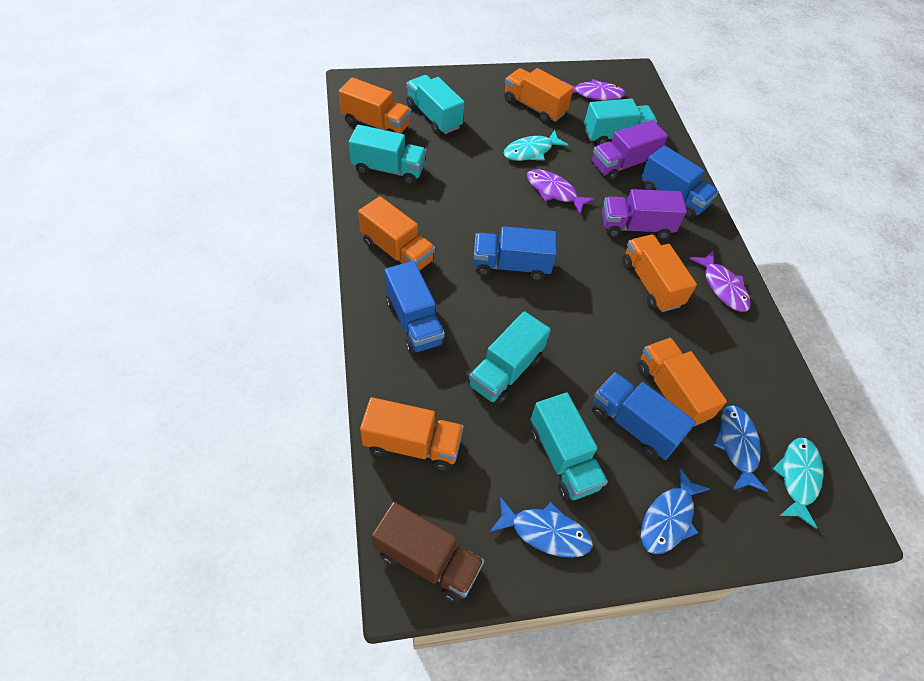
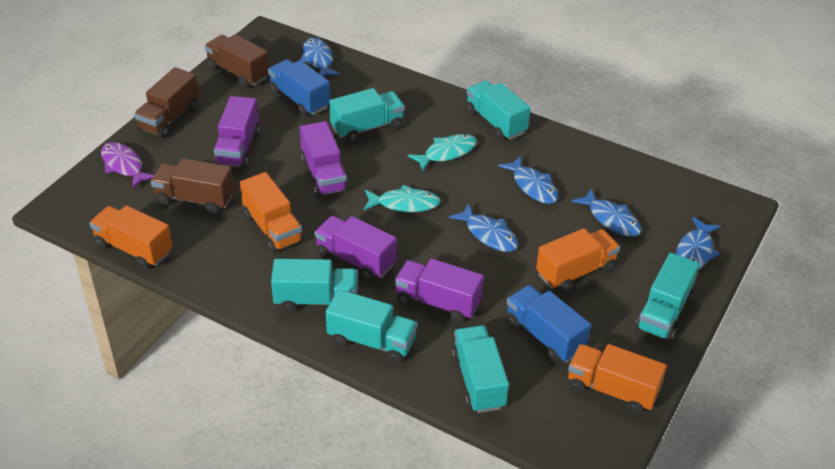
blue fish: 3 -> 5
blue truck: 4 -> 2
brown truck: 1 -> 3
orange truck: 6 -> 4
purple fish: 3 -> 1
purple truck: 2 -> 4
turquoise truck: 5 -> 6

